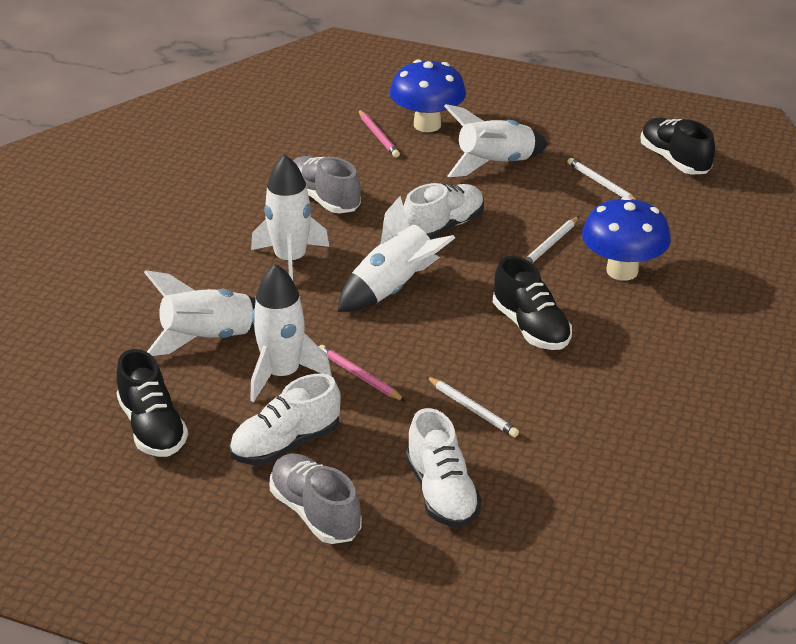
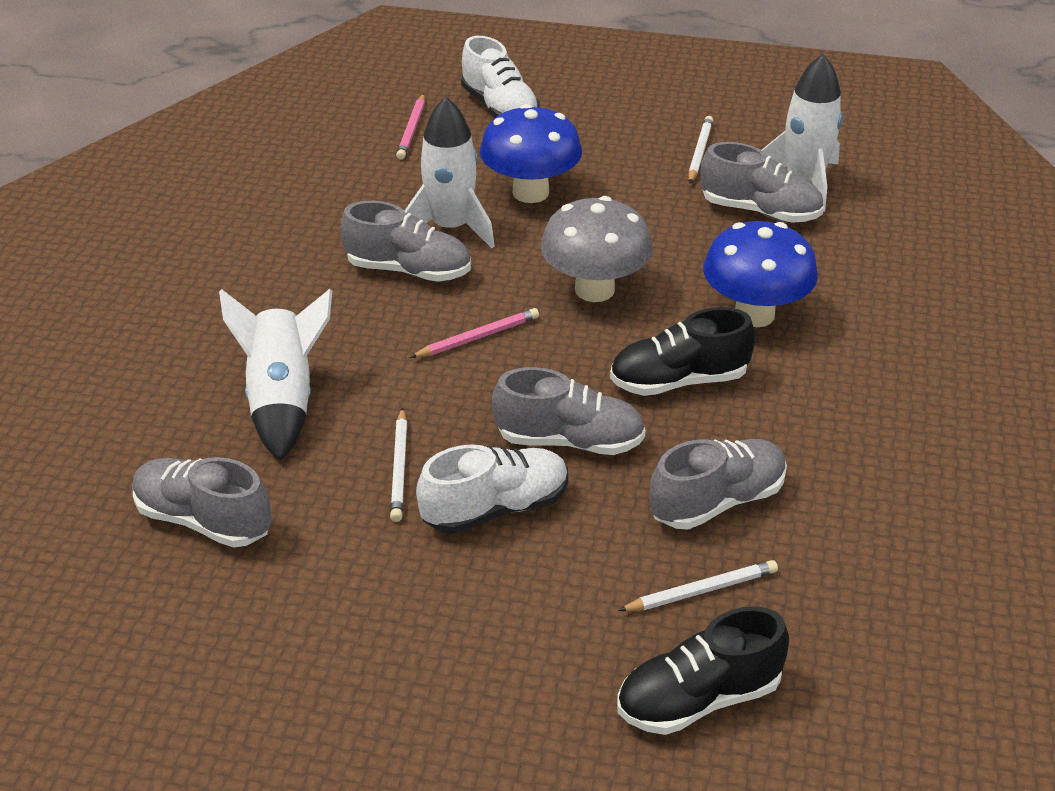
black shoe: 3 -> 2
grey mushroom: 0 -> 1
grey shoe: 2 -> 5
white rocket: 5 -> 3
white shoe: 3 -> 2

